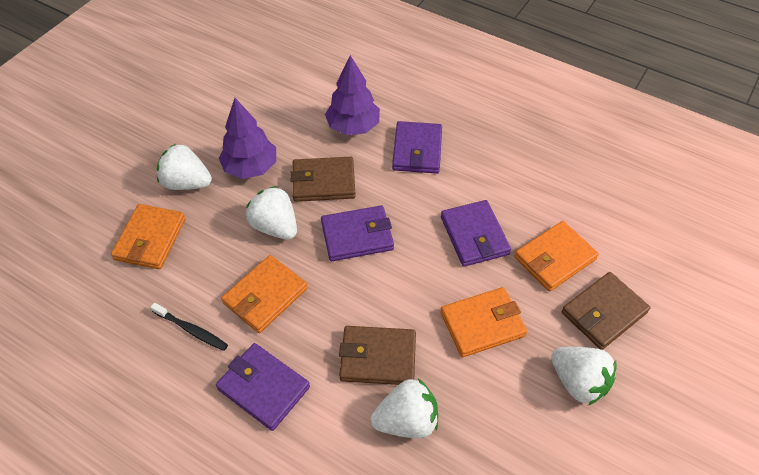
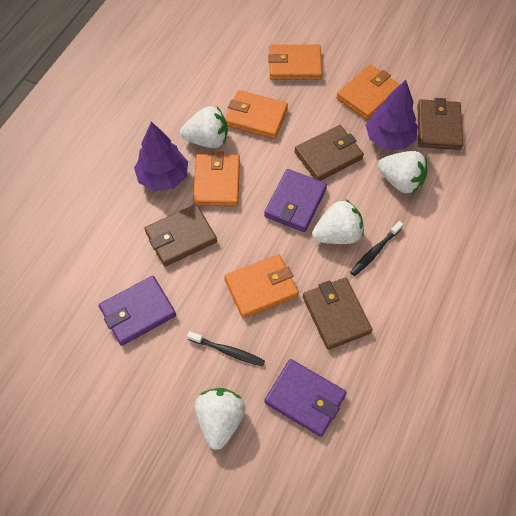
black toothbrush: 1 -> 2
brown wallet: 3 -> 4
orange wallet: 4 -> 5
purple wallet: 4 -> 3

